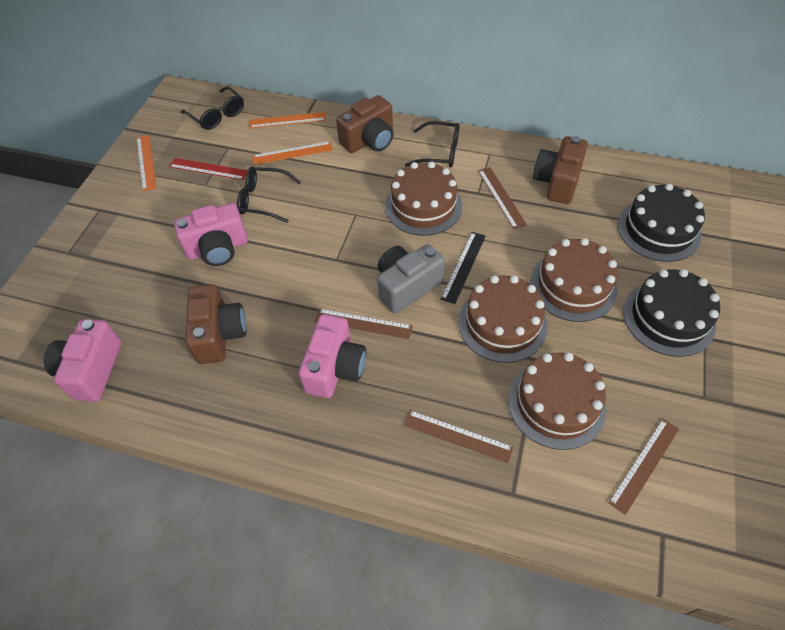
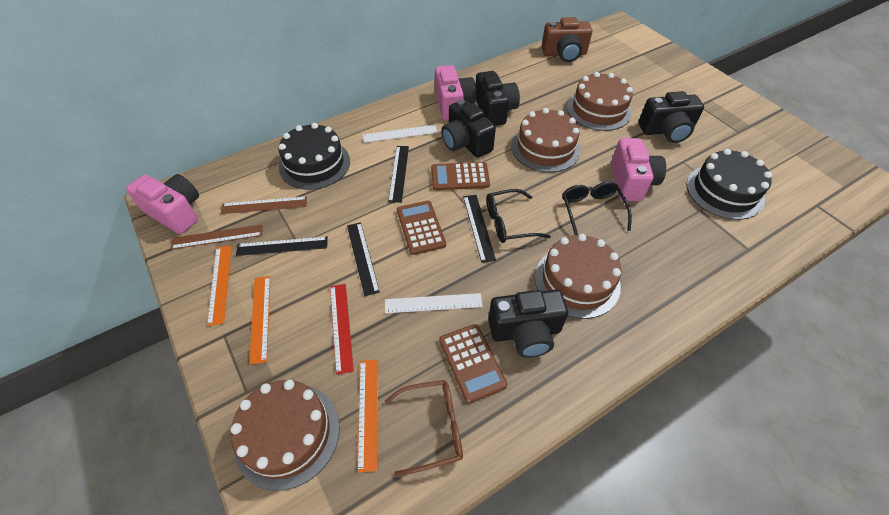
black camera: 0 -> 4
black glasses: 3 -> 2
black ruler: 1 -> 4
brown calculator: 0 -> 3
brown camera: 3 -> 1
brown glasses: 0 -> 1
brown ruler: 4 -> 2
grey camera: 1 -> 0
white ruler: 0 -> 2

